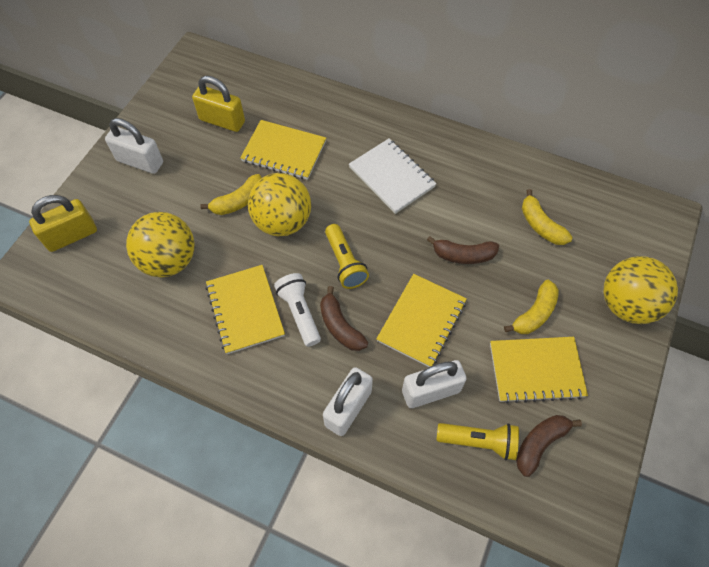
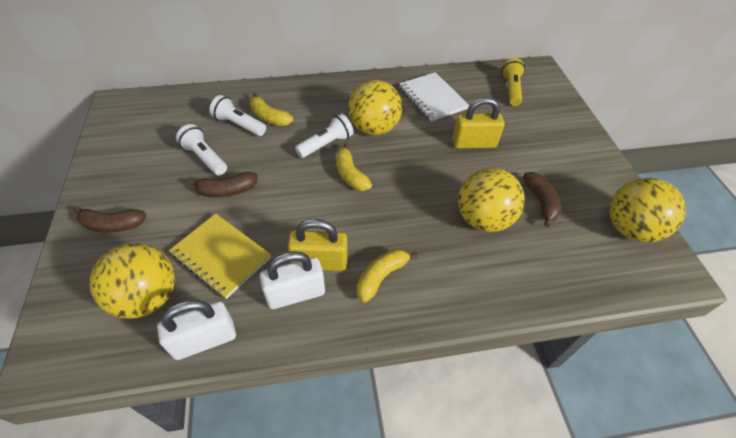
white flashlight: 1 -> 3
white padlock: 3 -> 2
yellow ball: 3 -> 4
yellow flashlight: 2 -> 1
yellow notebook: 4 -> 1

